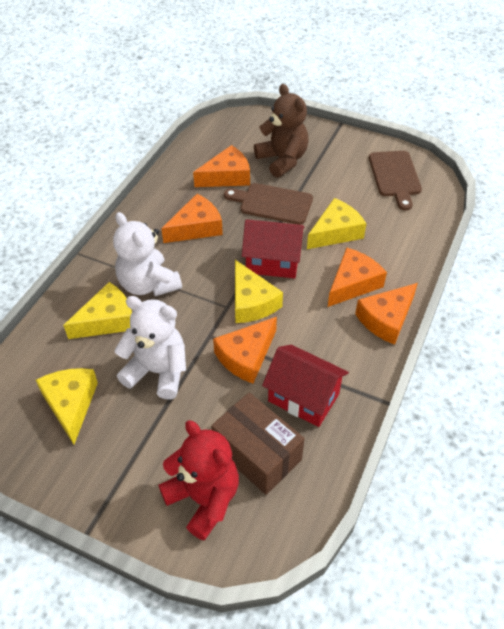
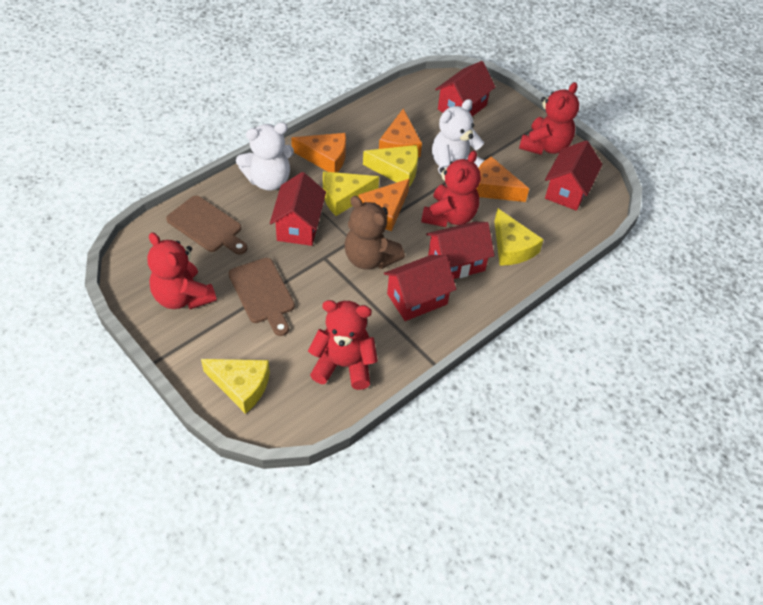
brown box: 1 -> 0
orange cheese: 5 -> 4
red house: 2 -> 5
red teddy bear: 1 -> 4

